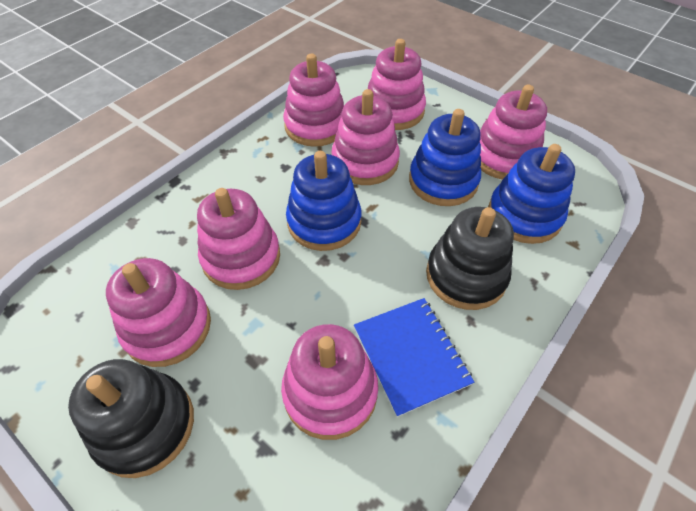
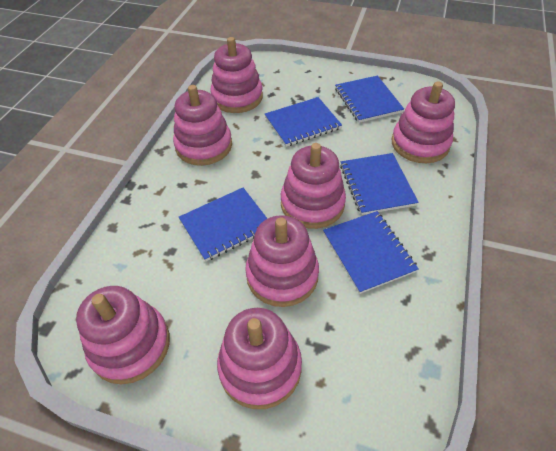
black stacking toy: 2 -> 0
blue notebook: 1 -> 5
blue stacking toy: 3 -> 0

